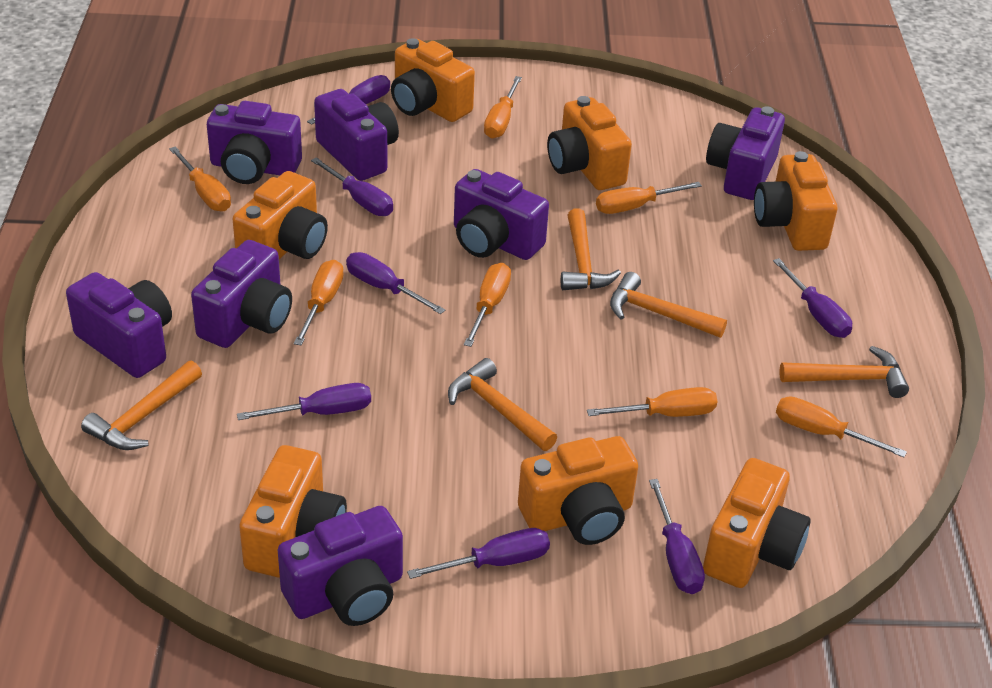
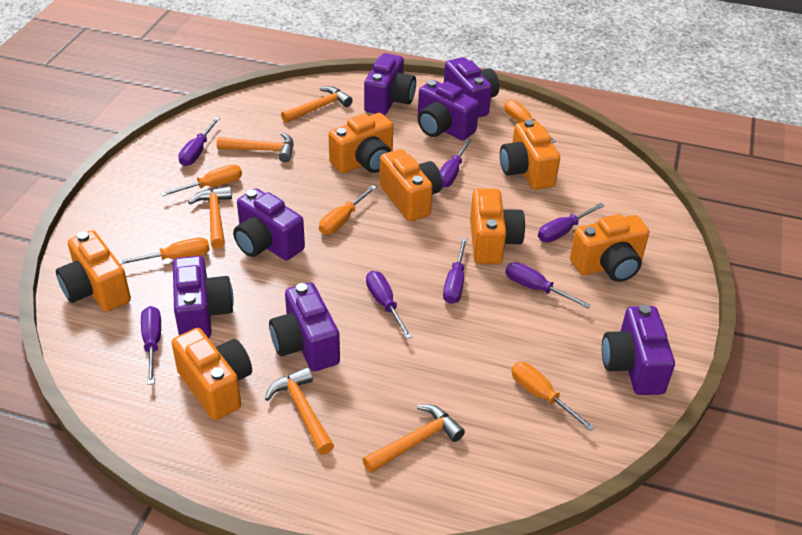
orange screwdriver: 7 -> 5

